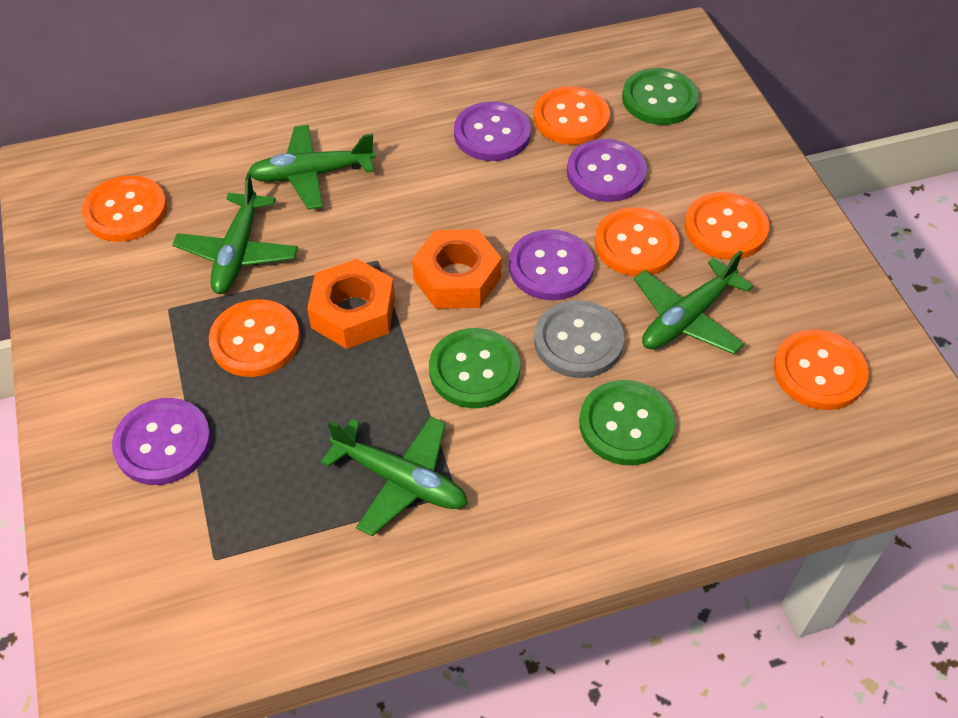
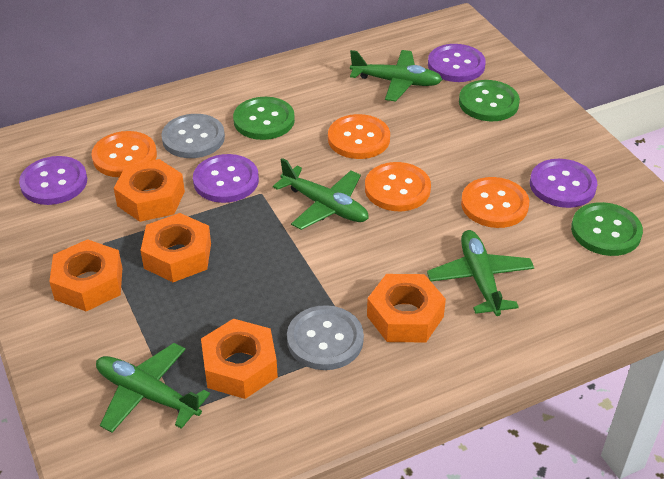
grey button: 1 -> 2
orange button: 6 -> 4
orange nut: 2 -> 5

